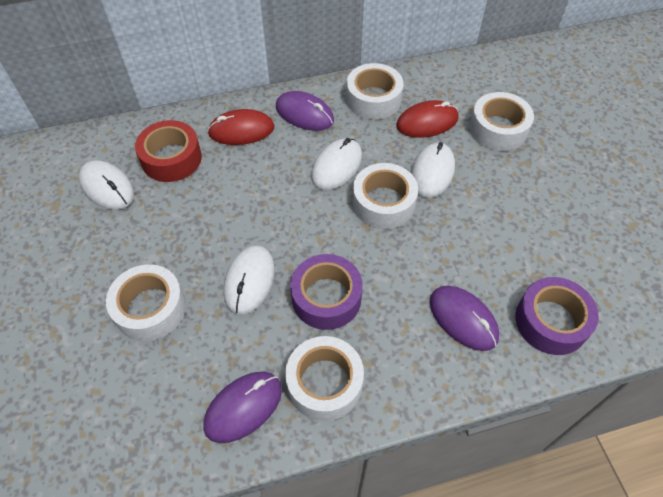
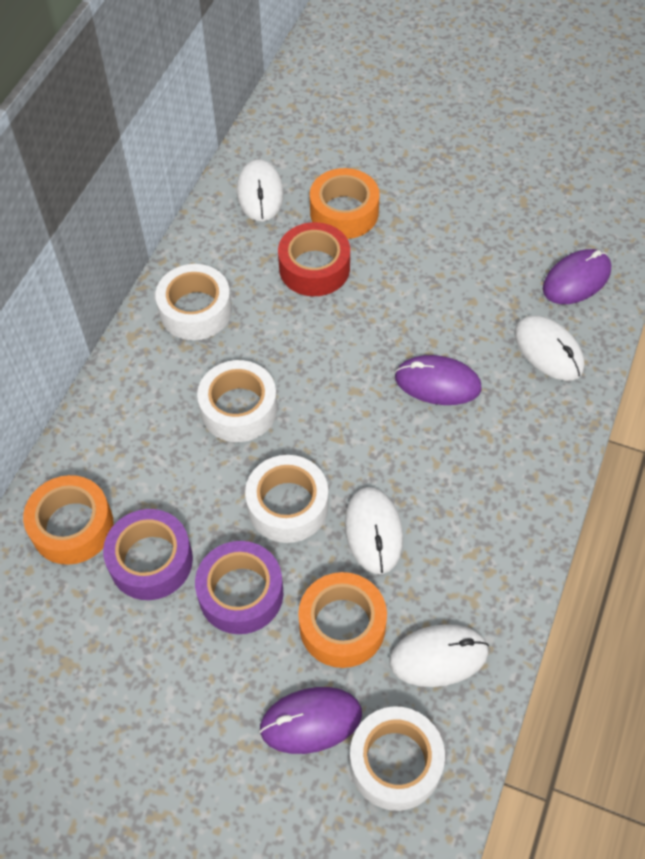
orange tape: 0 -> 3
red mouse: 2 -> 0
white tape: 5 -> 4

